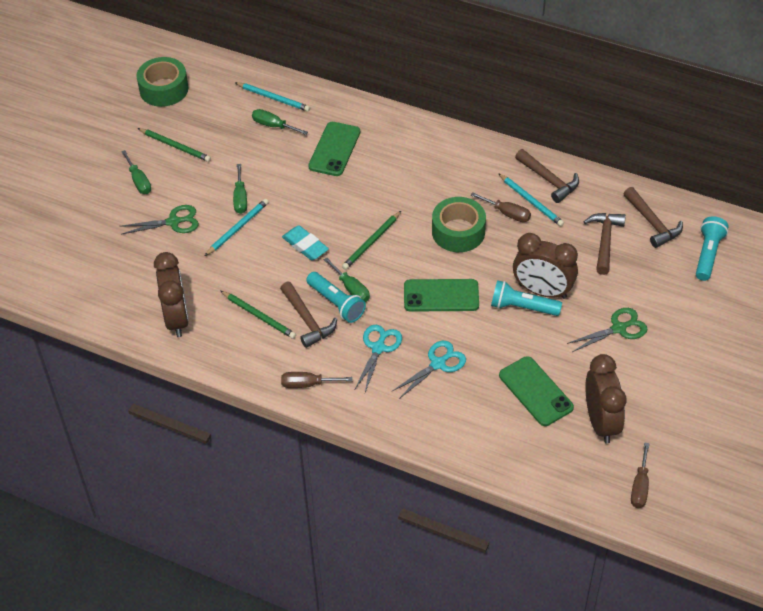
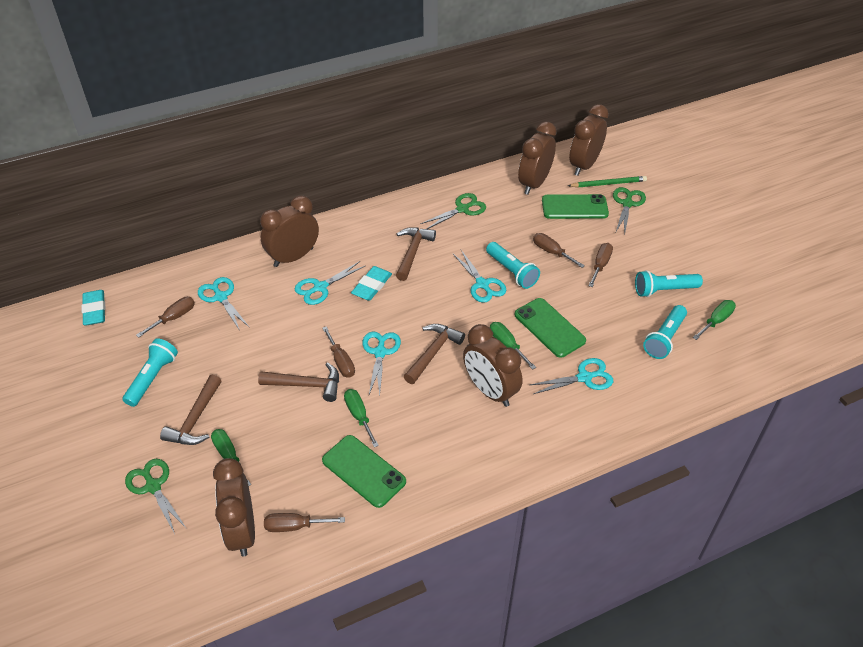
brown clock: 3 -> 5
brown screwdriver: 3 -> 5
green pencil: 3 -> 1
green scissors: 2 -> 3
green tape: 2 -> 0
turquoise eraser: 1 -> 2
turquoise flashlight: 3 -> 4
turquoise pencil: 3 -> 0
turquoise scissors: 2 -> 5

